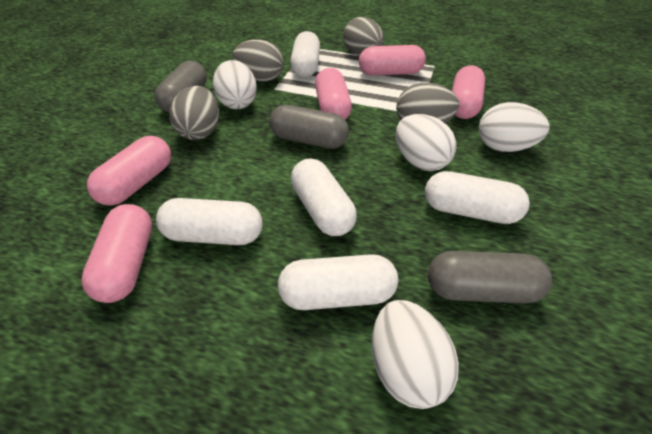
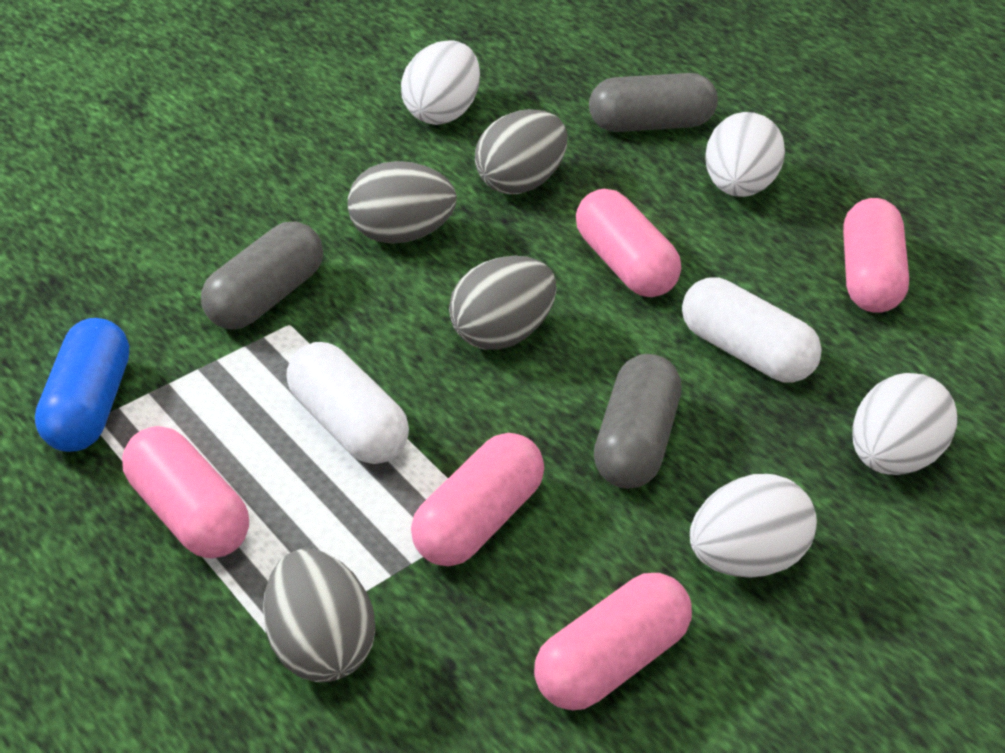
blue capsule: 0 -> 1
white capsule: 5 -> 2

